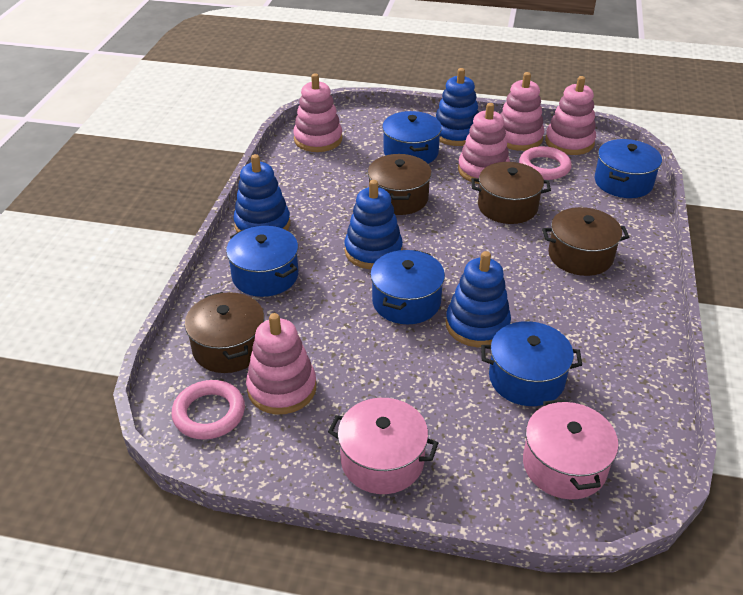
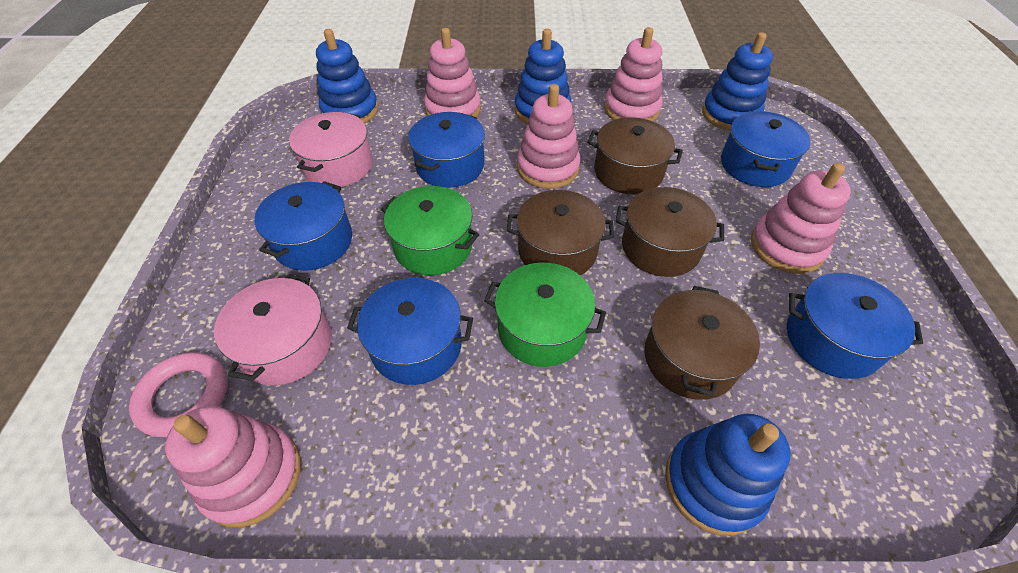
green pot: 0 -> 2
pink ring: 2 -> 1

